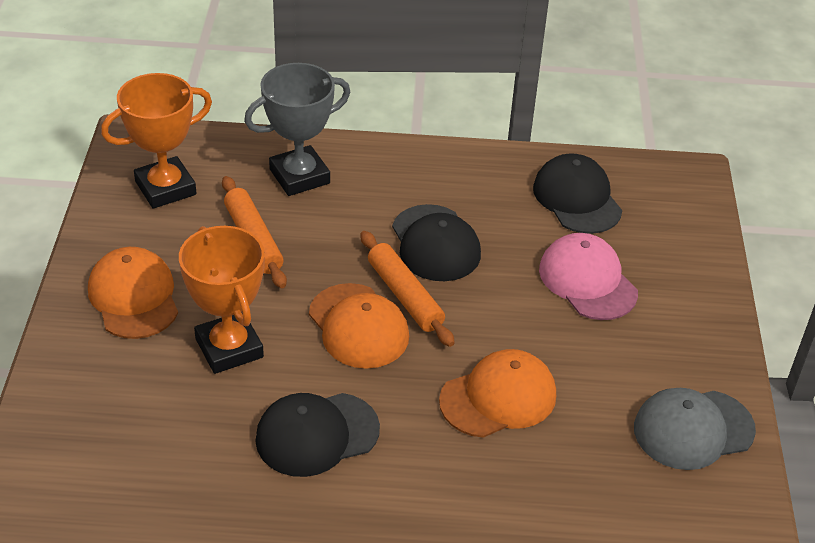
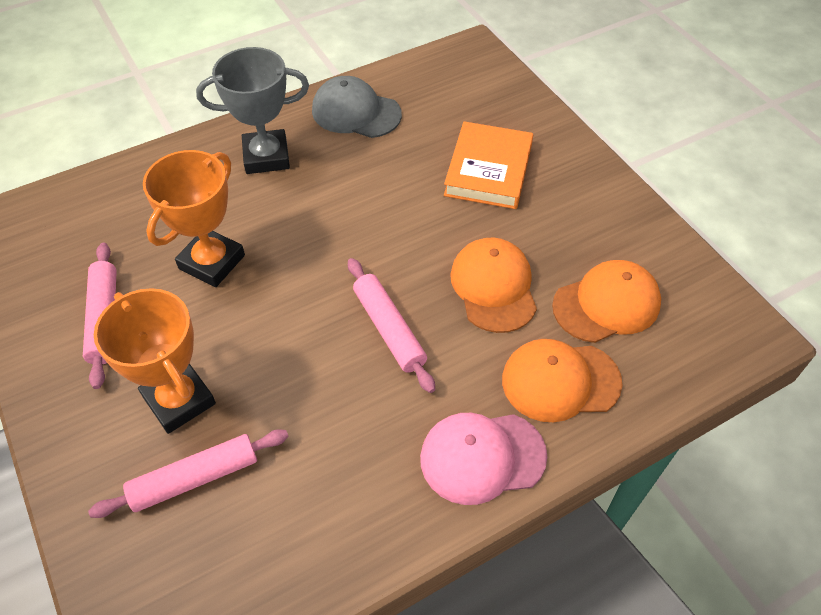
black cap: 3 -> 0
orange book: 0 -> 1
orange rolling pin: 2 -> 0
pink rolling pin: 0 -> 3

